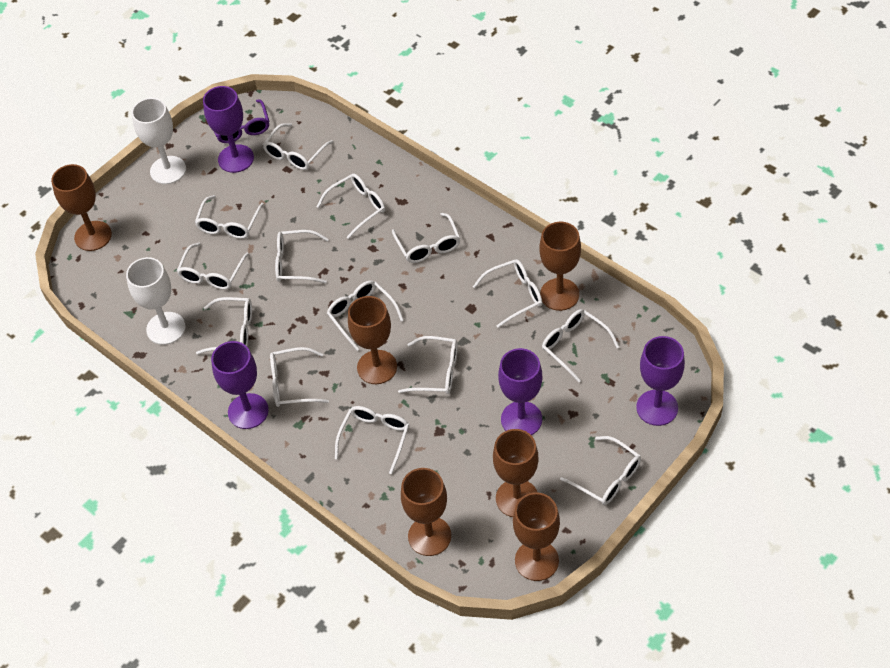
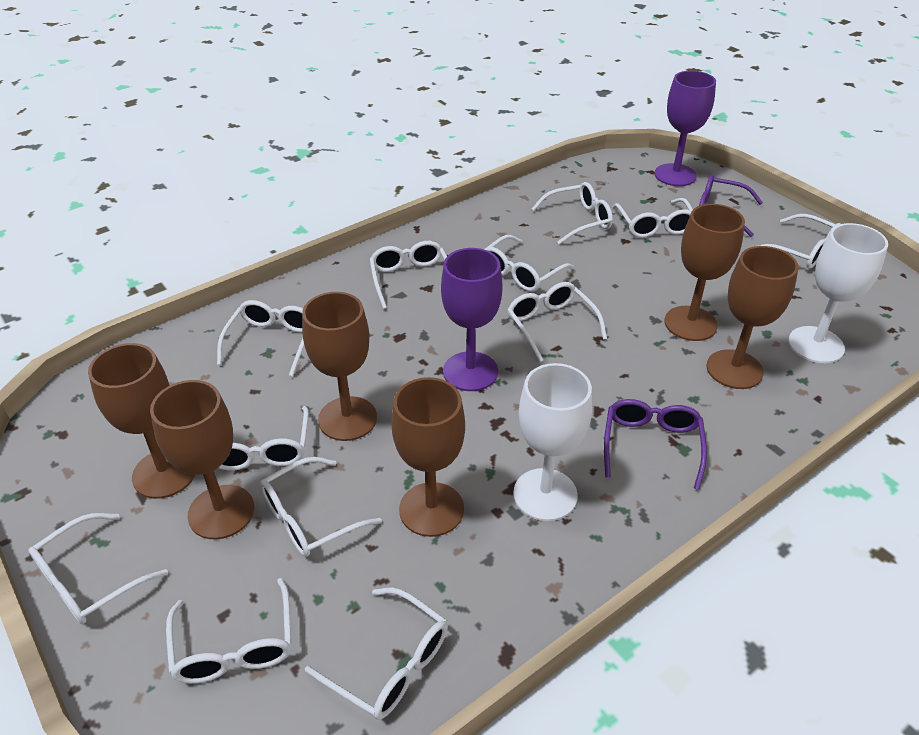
purple glasses: 1 -> 2
purple goblet: 4 -> 2
white glasses: 14 -> 12

